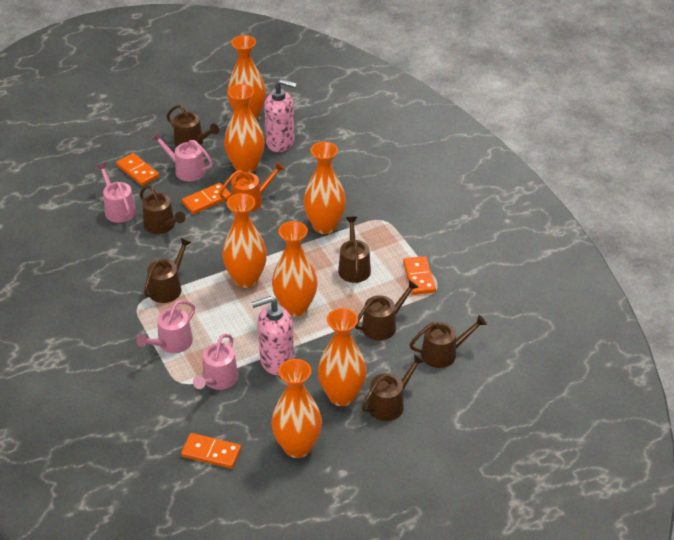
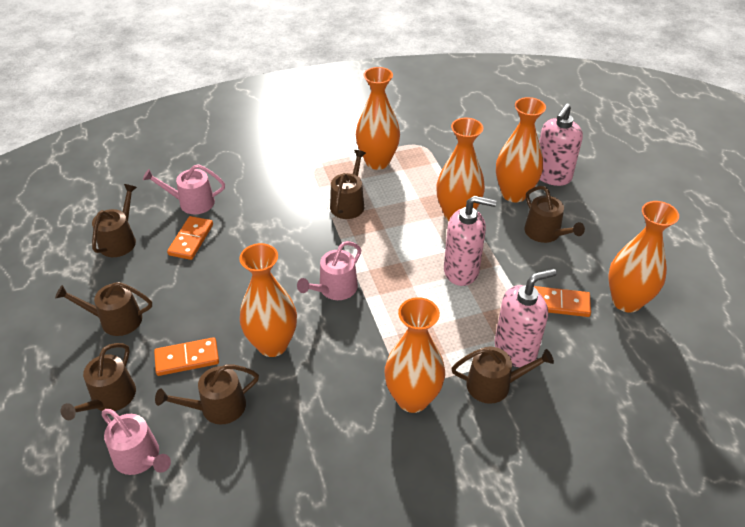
orange domino: 4 -> 3
orange vase: 7 -> 6
orange watering can: 1 -> 0
pink soap dispenser: 2 -> 3
pink watering can: 4 -> 3

